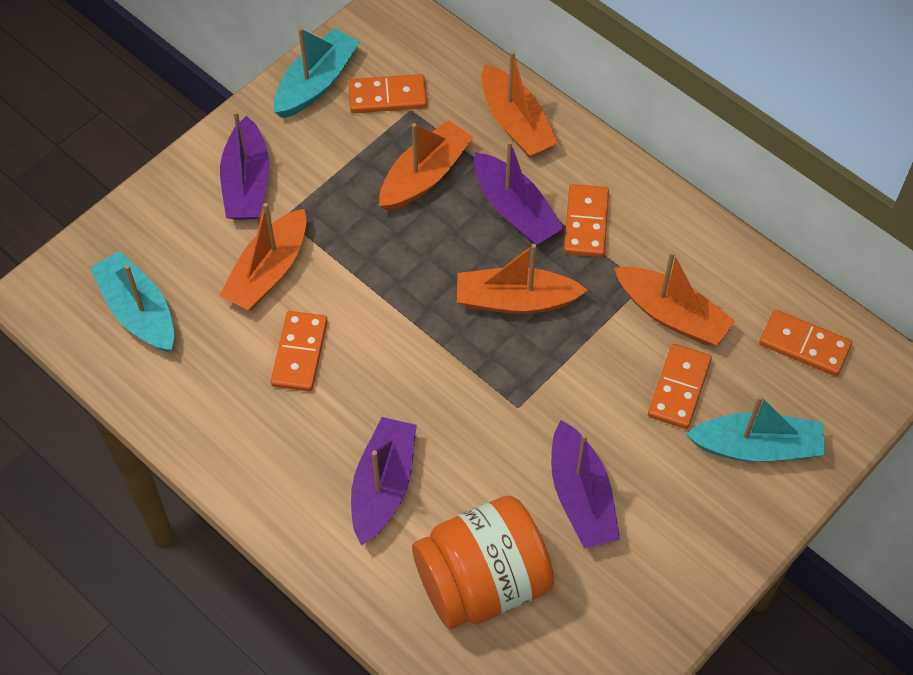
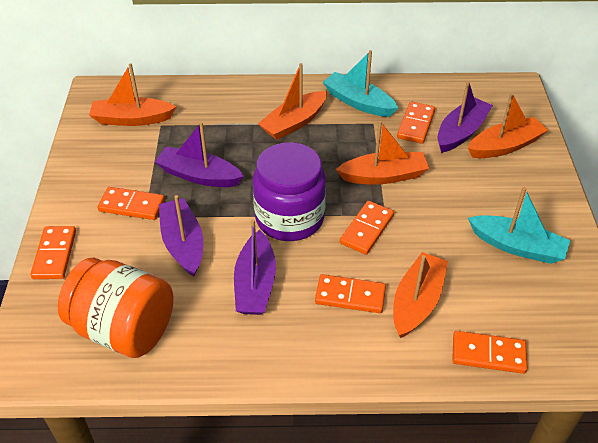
orange domino: 5 -> 6
purple jar: 0 -> 1
turquoise boat: 3 -> 2

